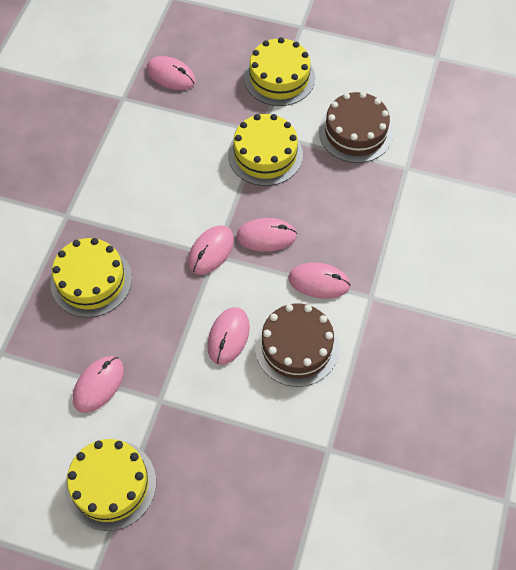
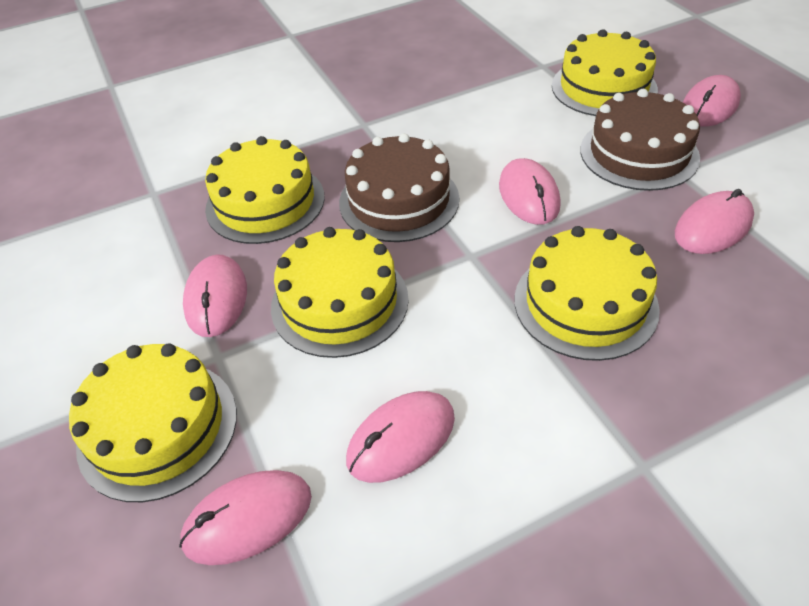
yellow cake: 4 -> 5

